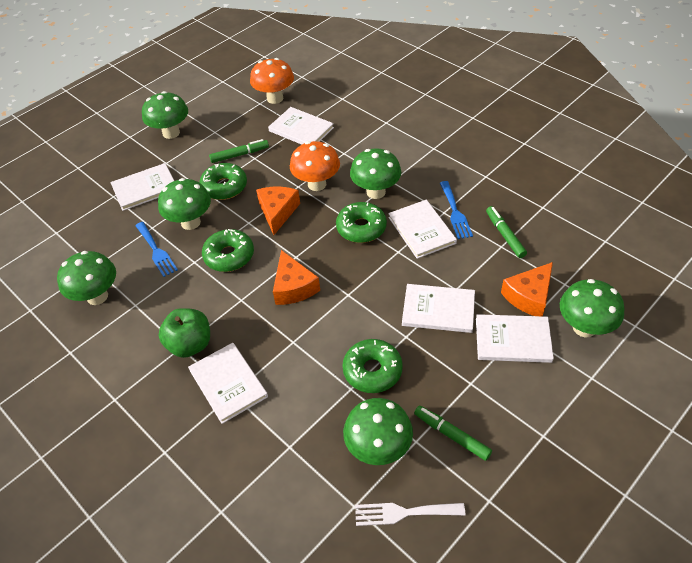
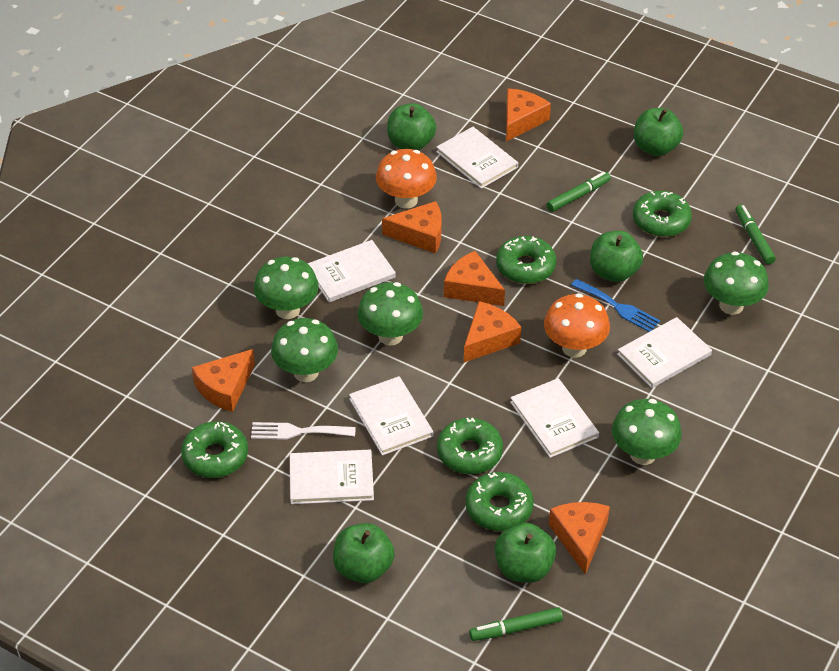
blue fork: 2 -> 1
green apple: 1 -> 5
green donut: 4 -> 5
green mushroom: 6 -> 5
orange cheese: 3 -> 6

